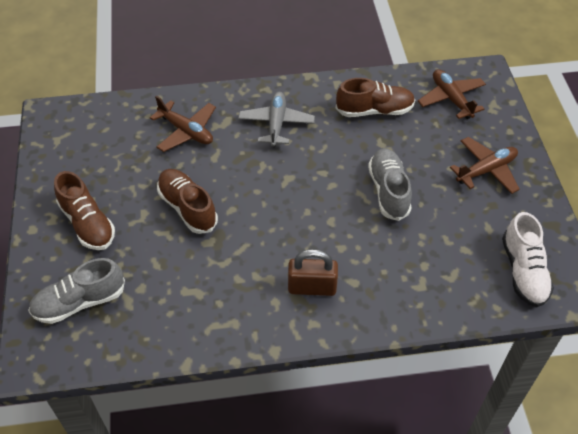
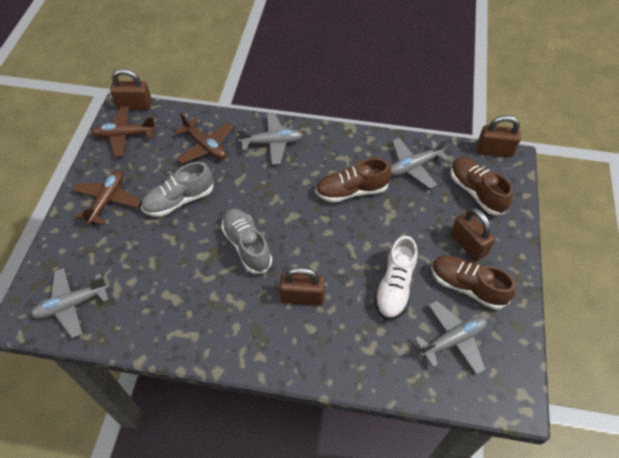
brown padlock: 1 -> 4
grey plane: 1 -> 4

